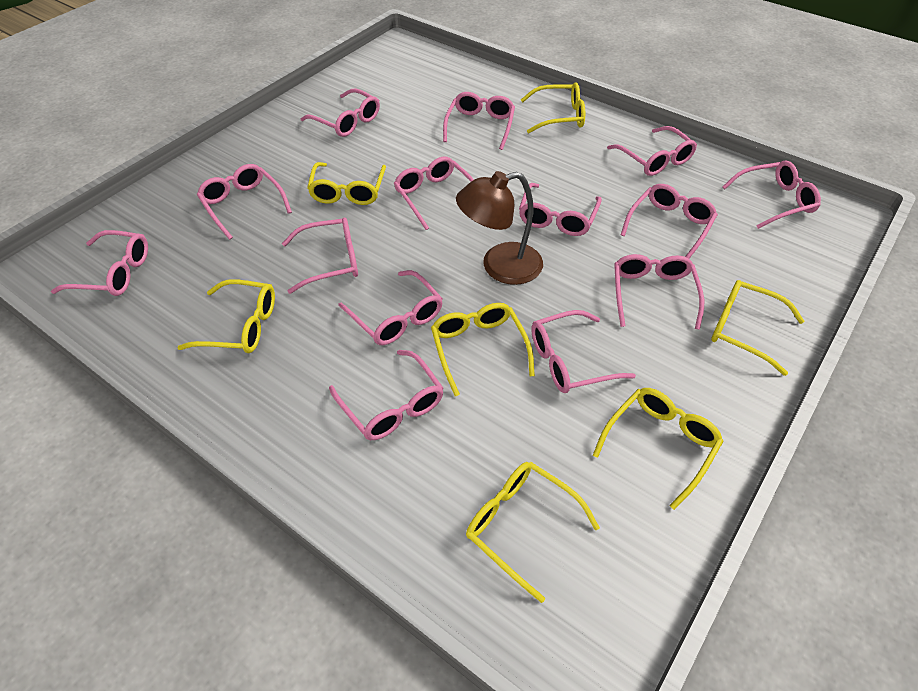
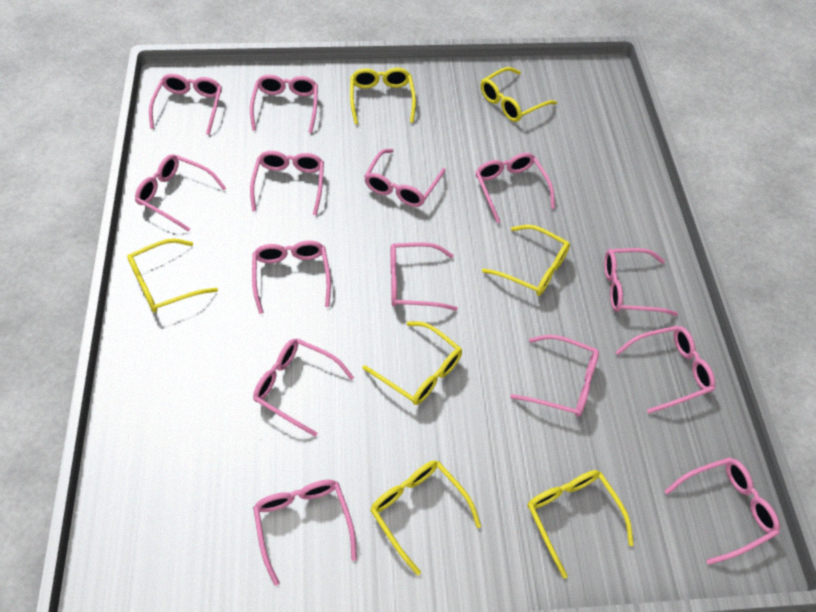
brown lamp: 1 -> 0

